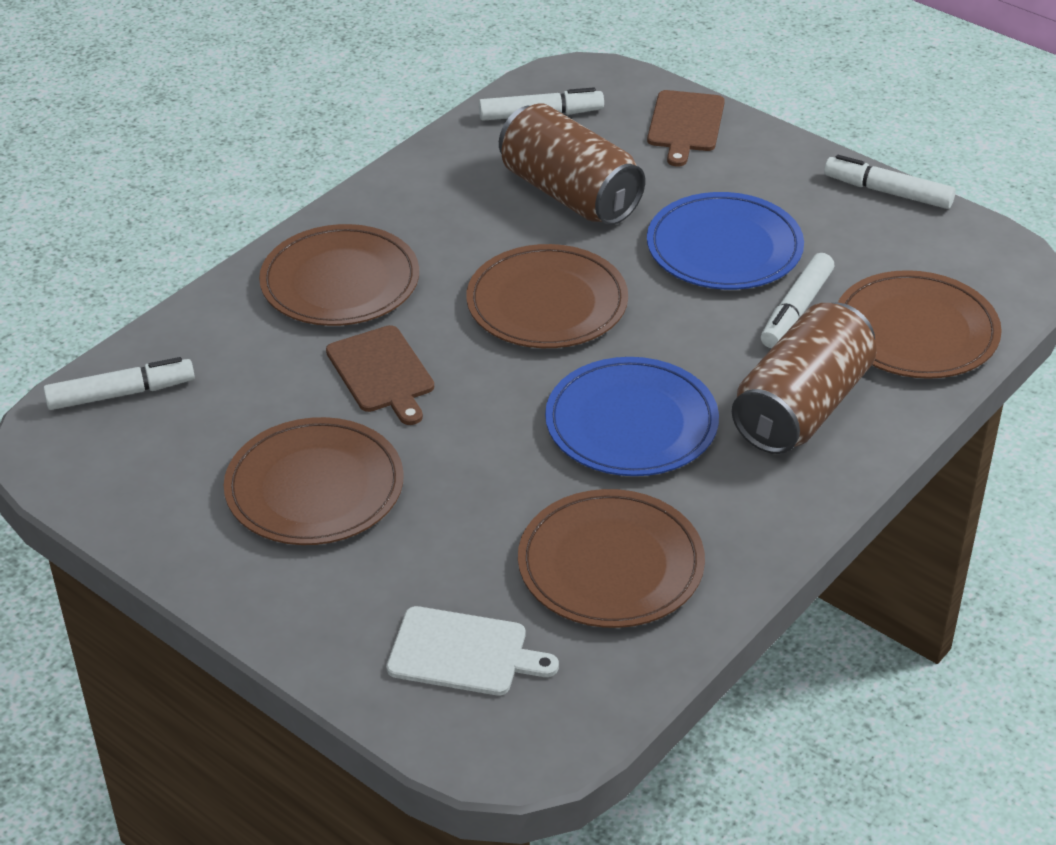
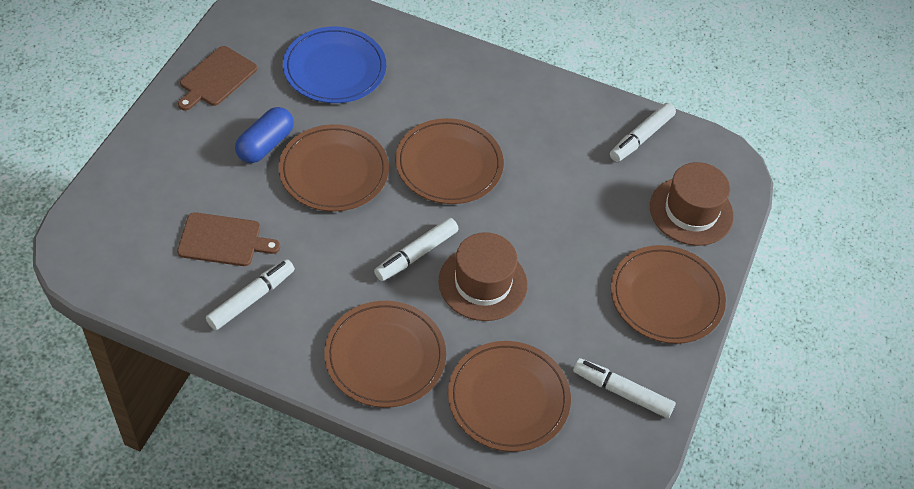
blue capsule: 0 -> 1
blue plate: 2 -> 1
brown can: 2 -> 0
brown hat: 0 -> 2
white cutting board: 1 -> 0

